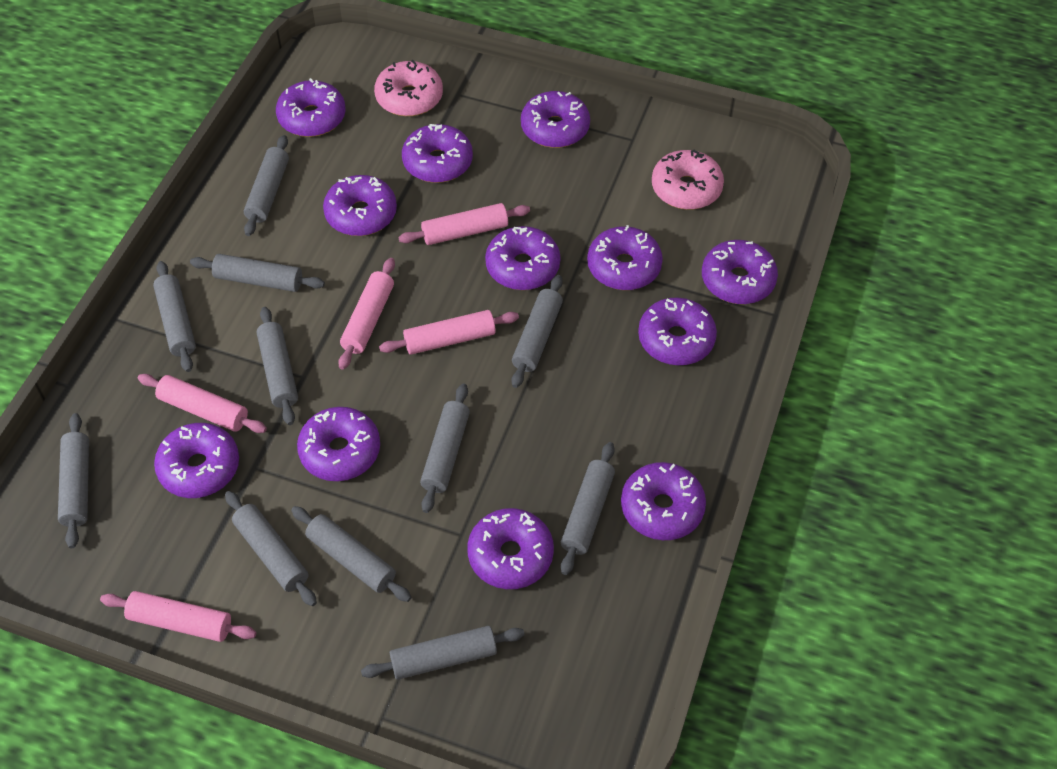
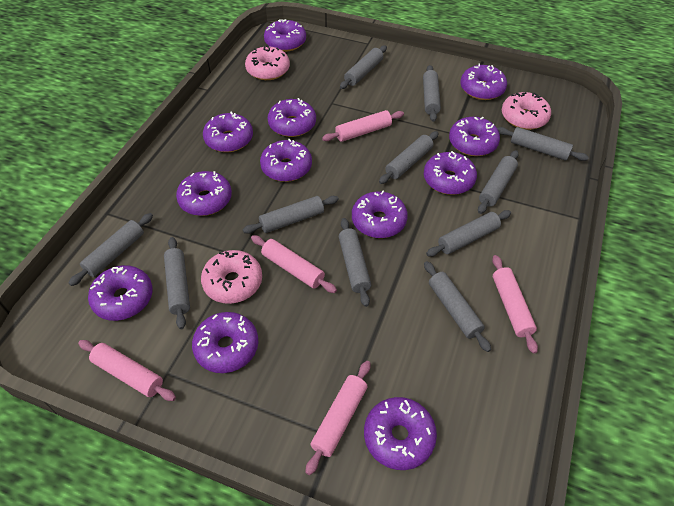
pink donut: 2 -> 3

